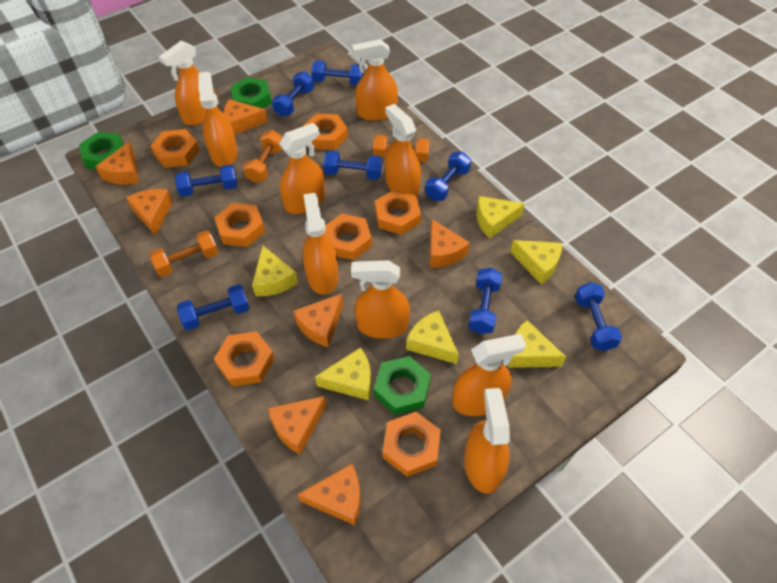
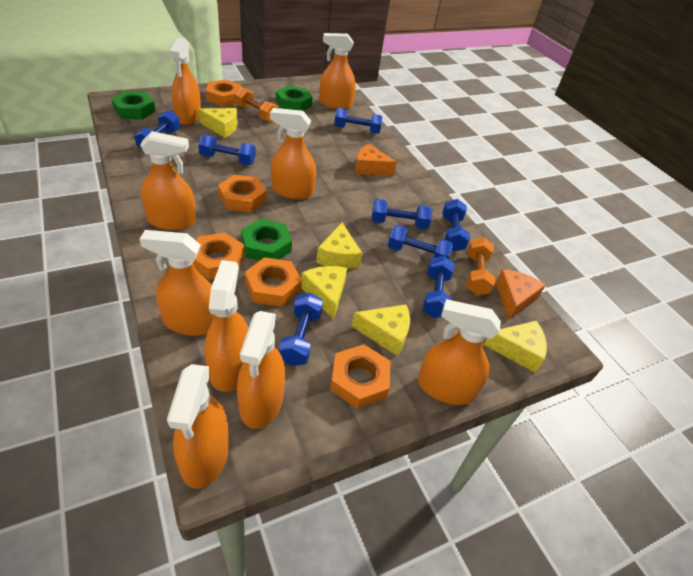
orange cheese: 7 -> 2
orange dumbbell: 3 -> 2
orange nut: 7 -> 5
yellow cheese: 6 -> 5

